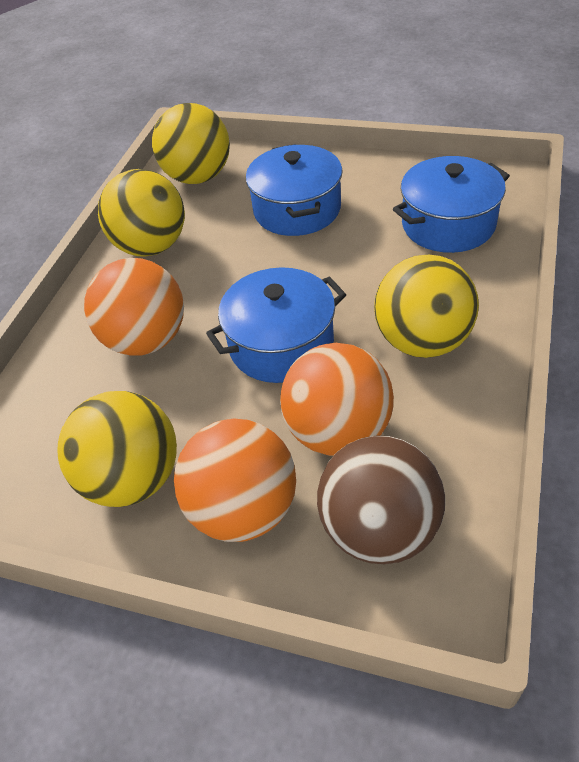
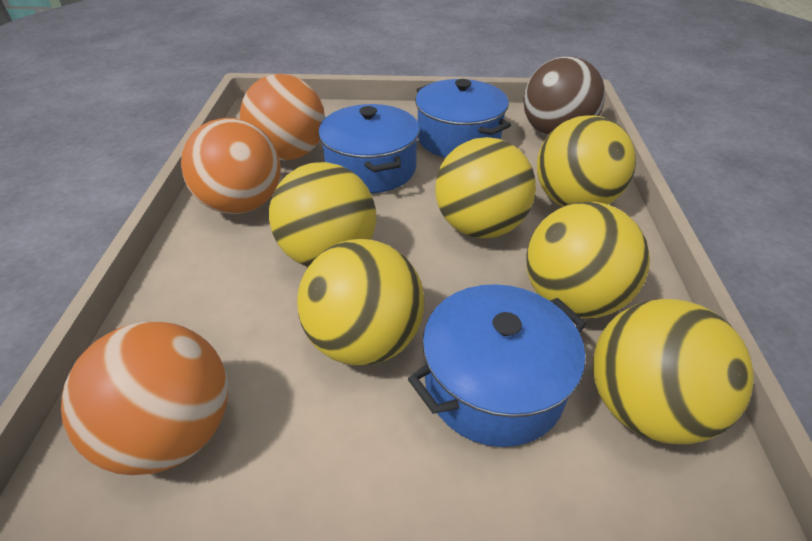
yellow ball: 4 -> 6

